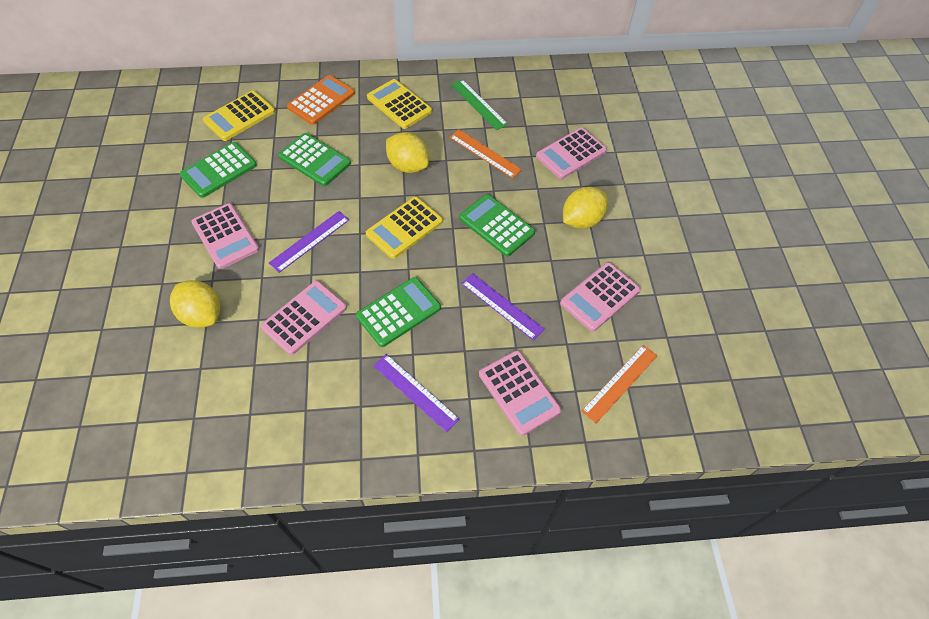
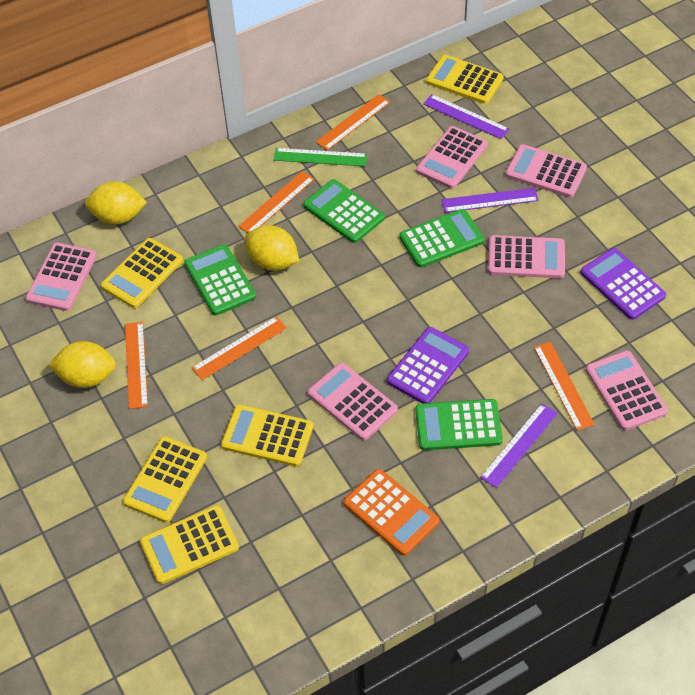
orange ruler: 2 -> 5
pink calculator: 5 -> 6
purple calculator: 0 -> 2
yellow calculator: 3 -> 5

